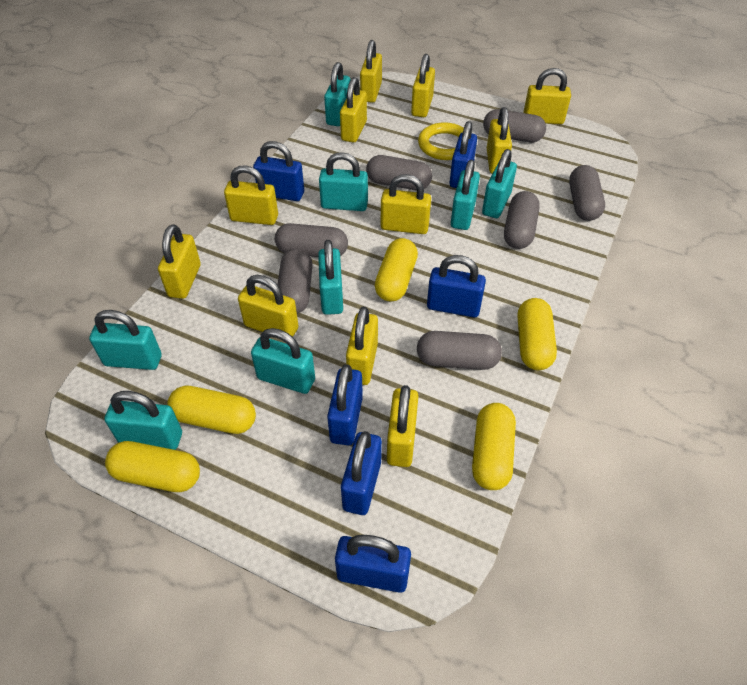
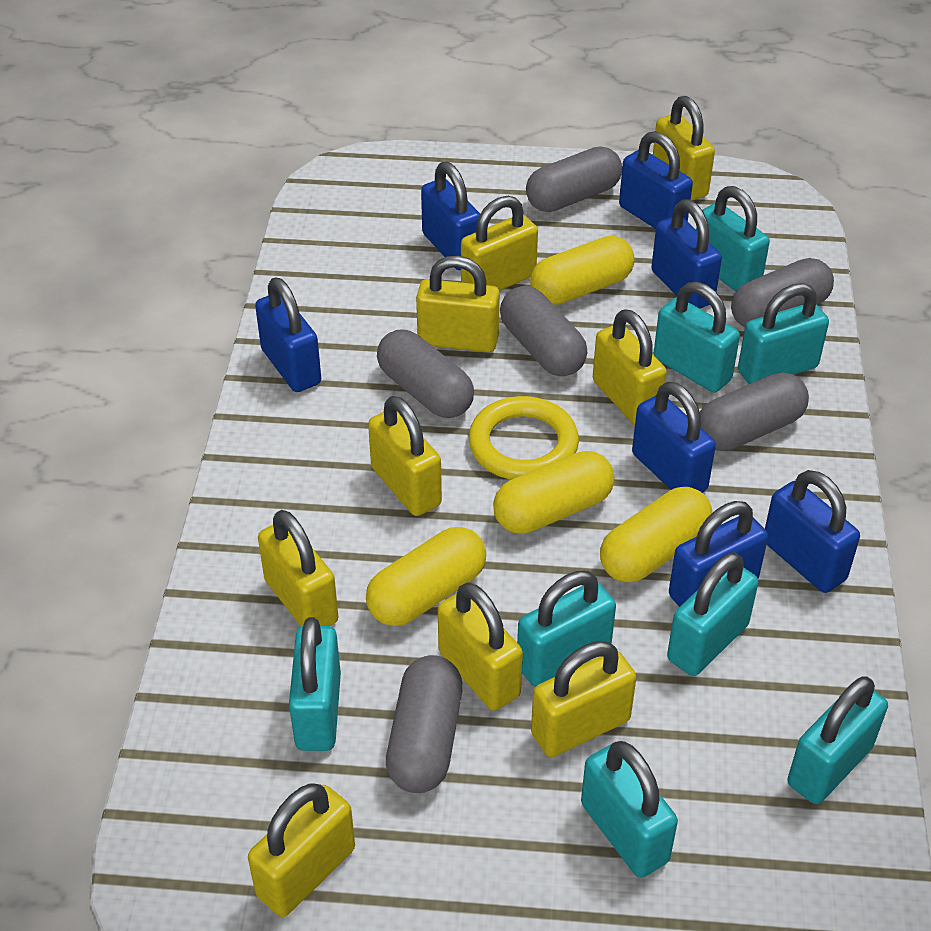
blue padlock: 6 -> 7
grey capsule: 7 -> 6
yellow capsule: 5 -> 4
yellow padlock: 11 -> 9

